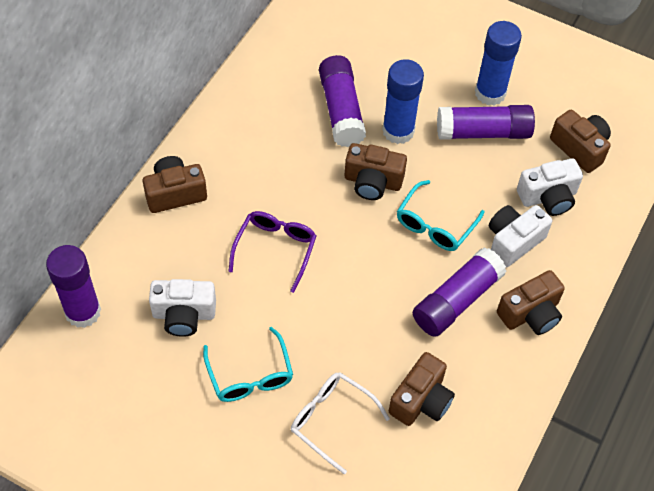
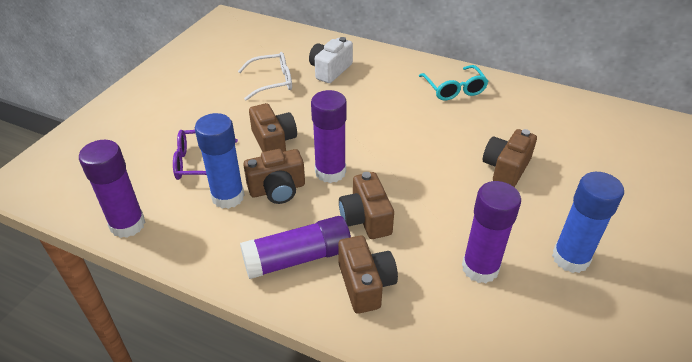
turquoise glasses: 2 -> 1
white camera: 3 -> 1

